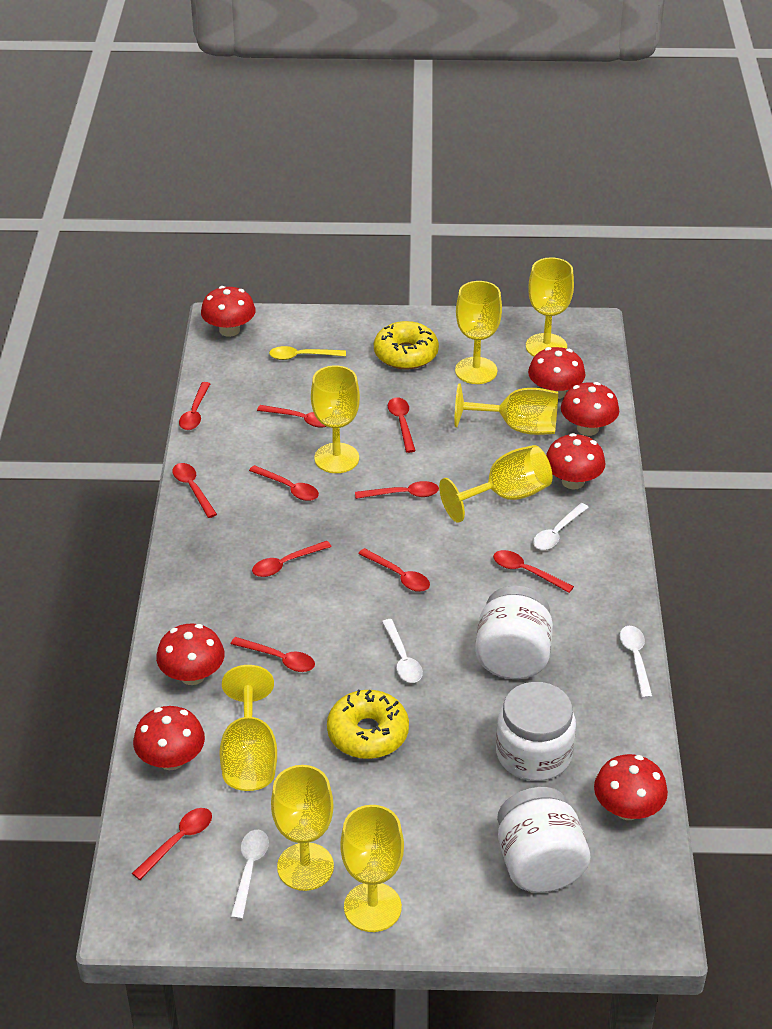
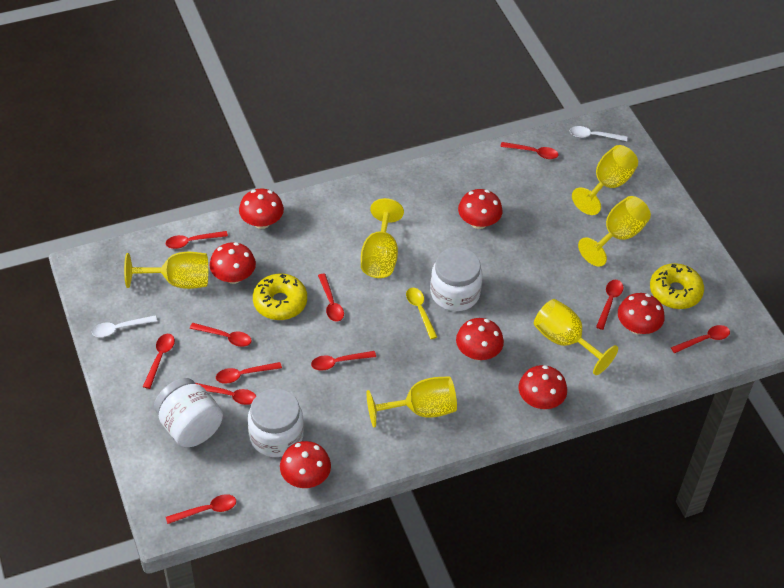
white spoon: 4 -> 2
yellow goblet: 8 -> 6

